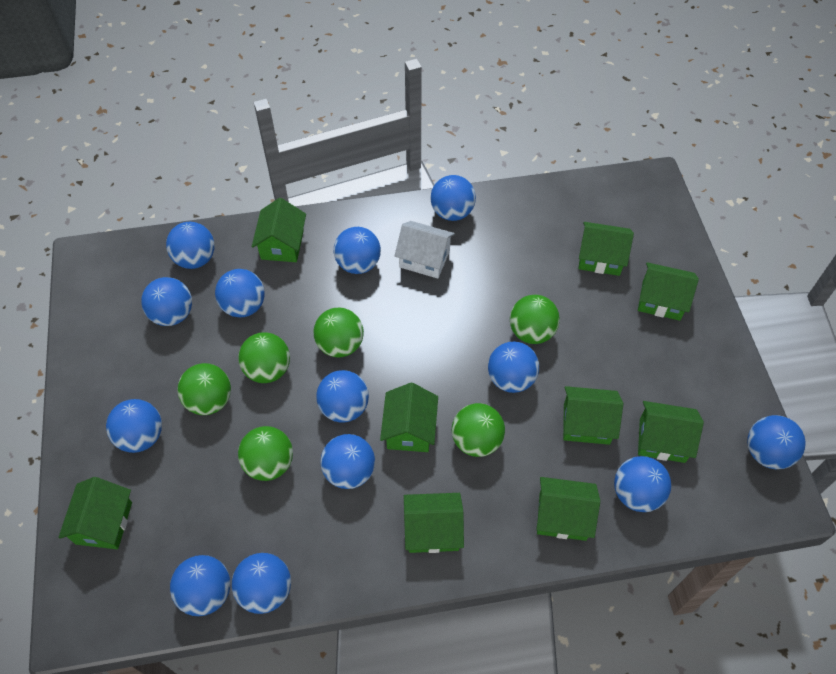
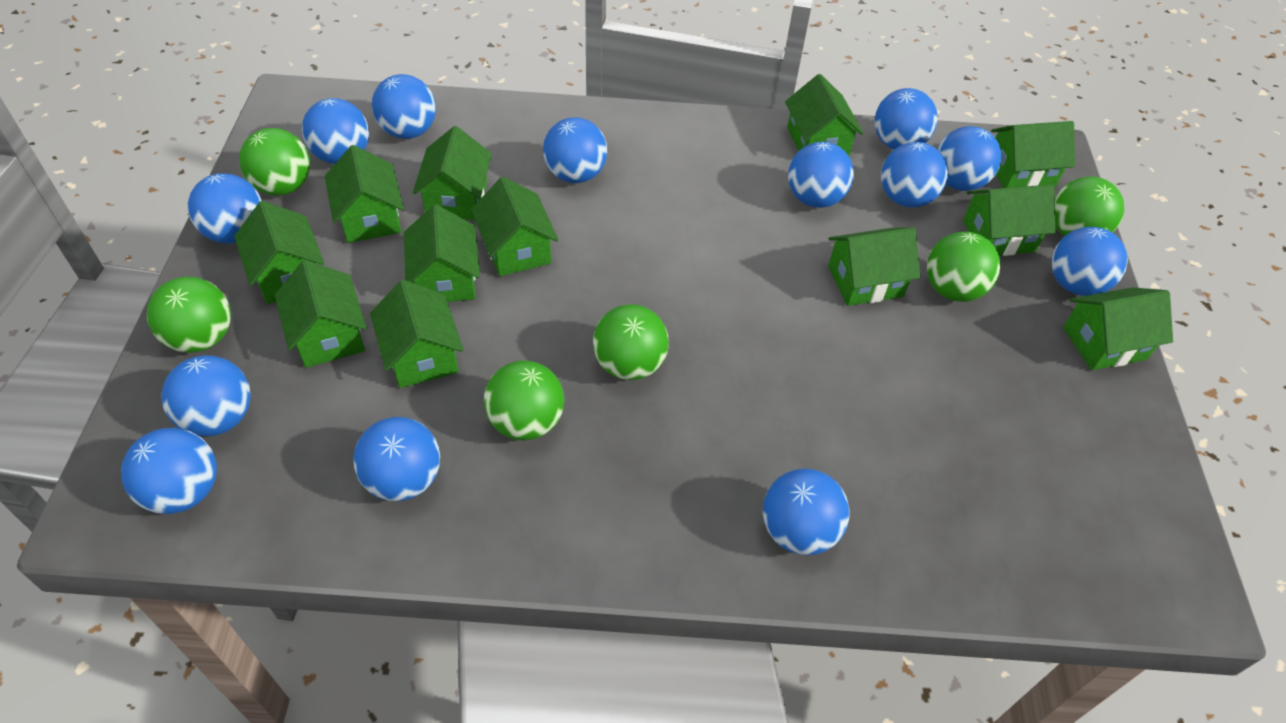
green house: 9 -> 12
white house: 1 -> 0

